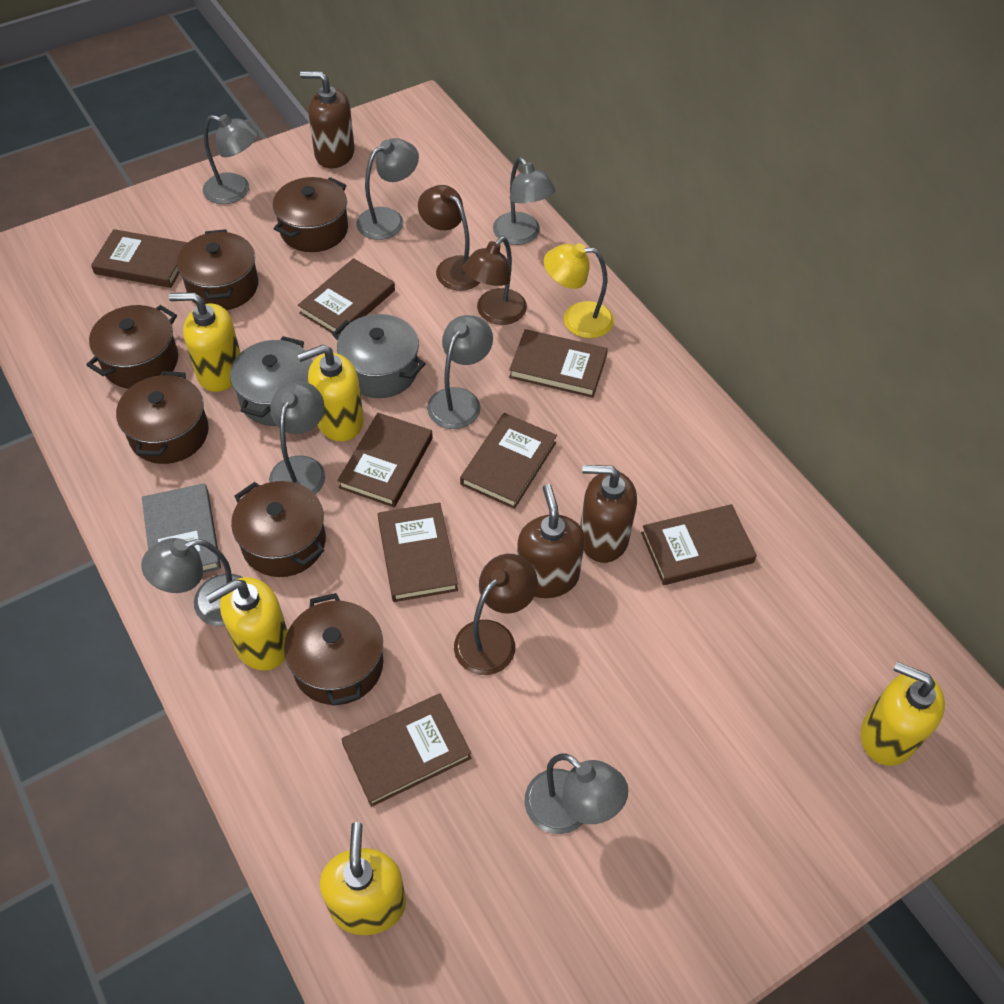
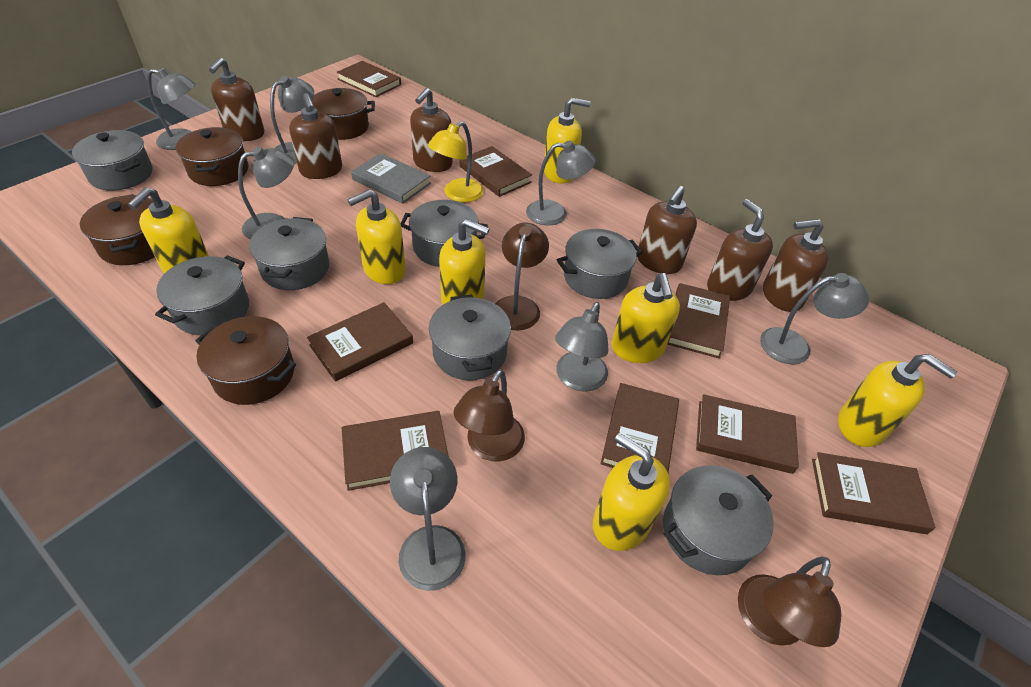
brown pot: 6 -> 4
brown soap dispenser: 3 -> 6
grey pot: 2 -> 7
yellow soap dispenser: 5 -> 7

